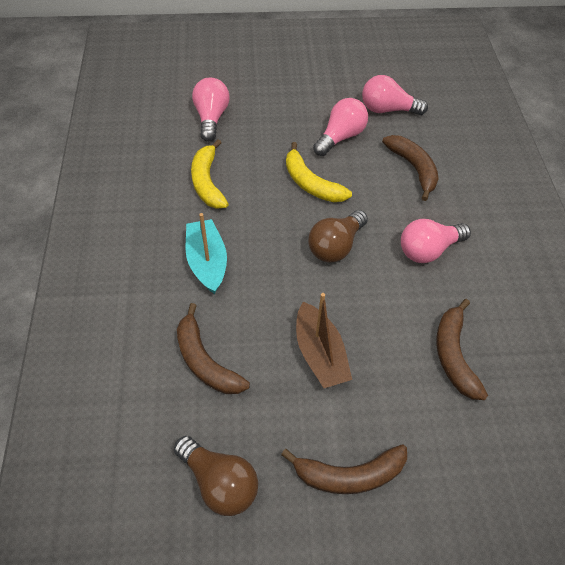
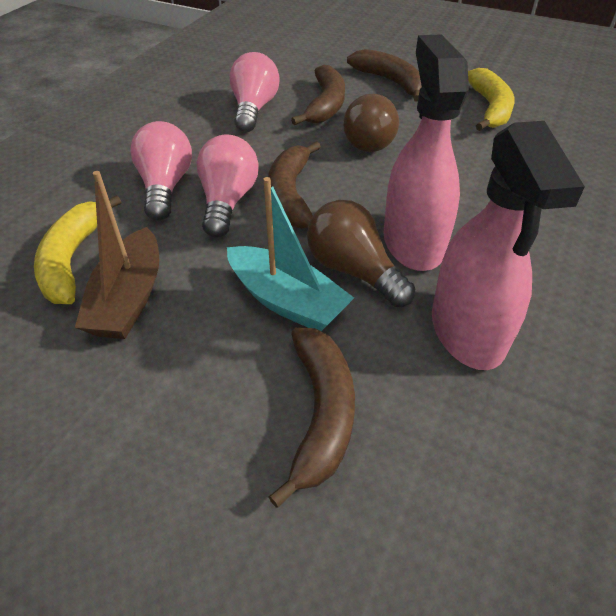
pink light bulb: 4 -> 3
pink spray bottle: 0 -> 2

